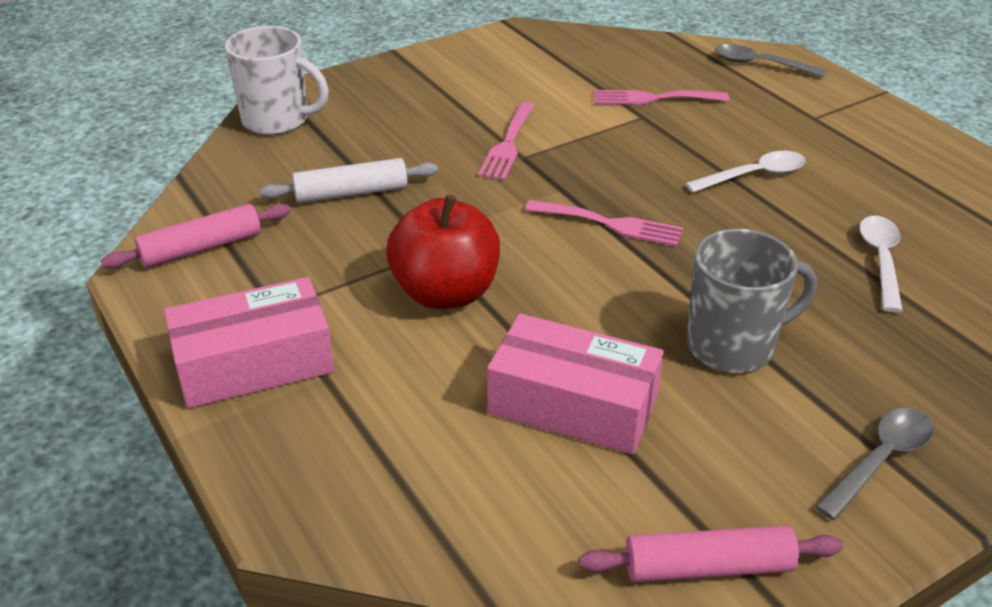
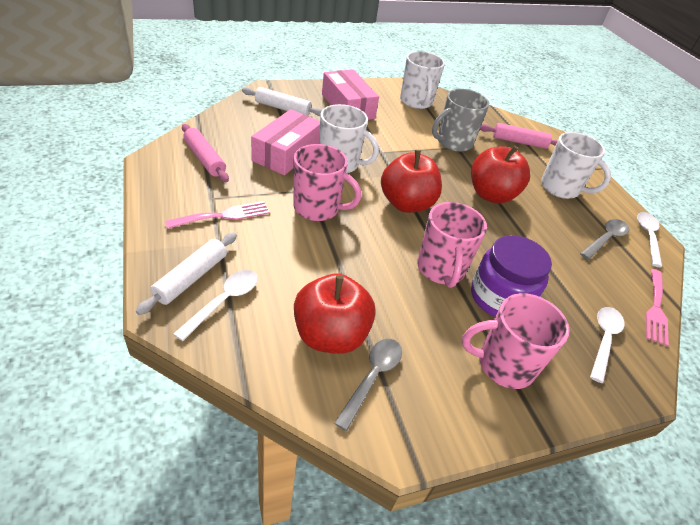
pink fork: 3 -> 2
pink mug: 0 -> 3
purple jar: 0 -> 1
red apple: 1 -> 3
white mug: 1 -> 3
white rolling pin: 1 -> 2
white spoon: 2 -> 3

